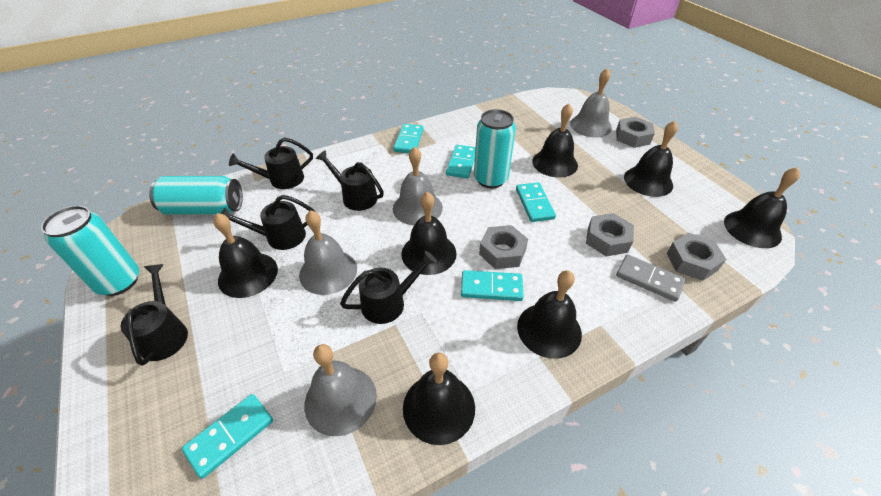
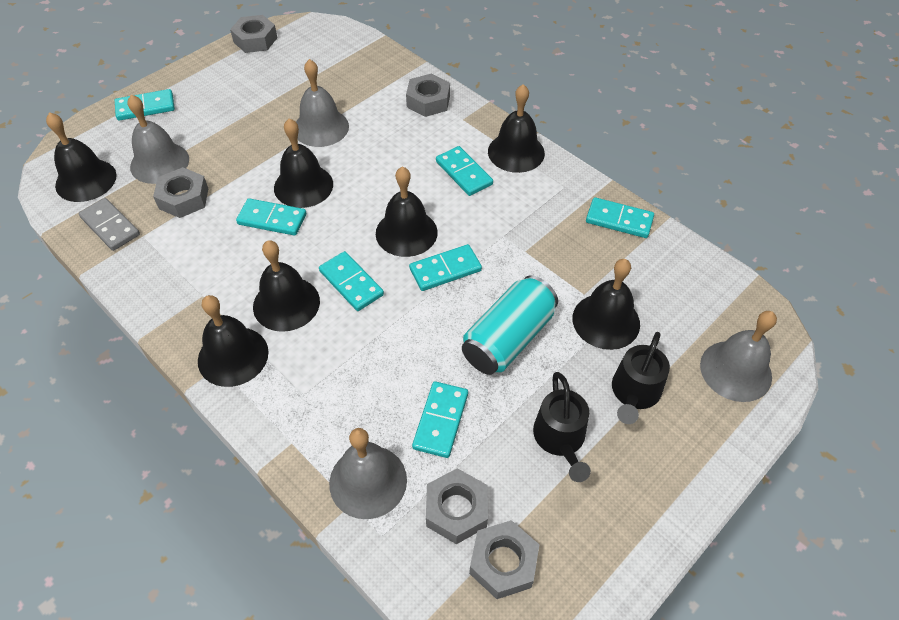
black watering can: 5 -> 2
grey nut: 4 -> 5
turquoise can: 3 -> 1
turquoise domino: 5 -> 7

